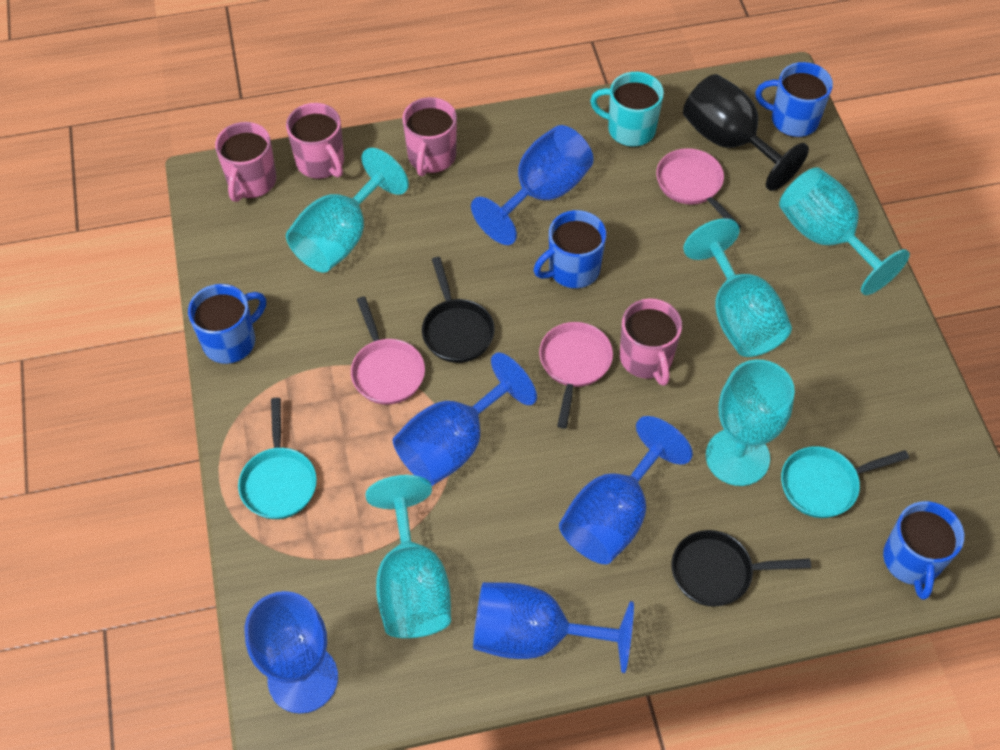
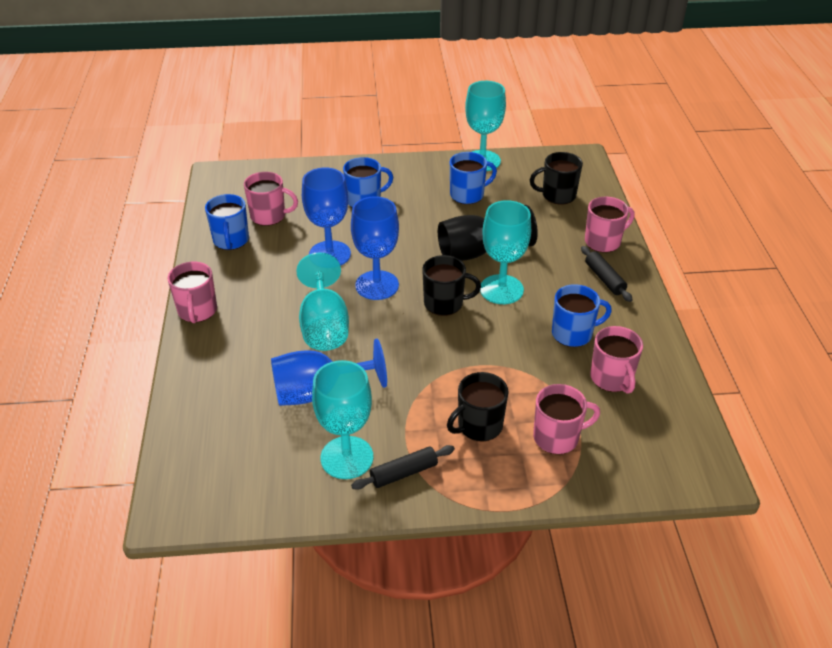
black mug: 0 -> 3
black pan: 2 -> 0
black rolling pin: 0 -> 2
blue goblet: 5 -> 3
pink mug: 4 -> 5
pink pan: 3 -> 0
turquoise goblet: 5 -> 4
turquoise mug: 1 -> 0
turquoise pan: 2 -> 0

